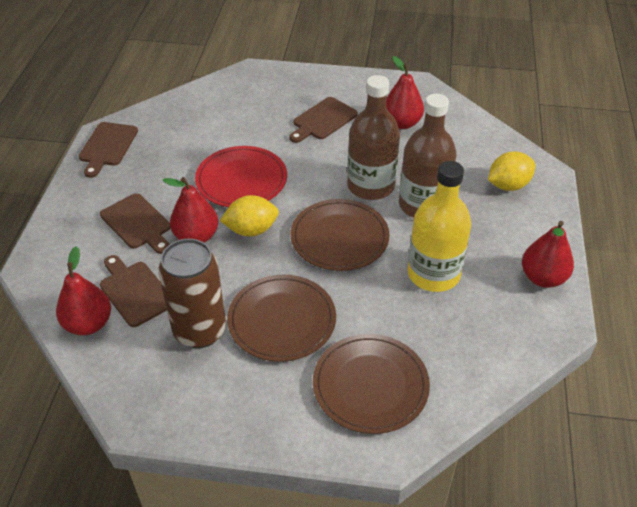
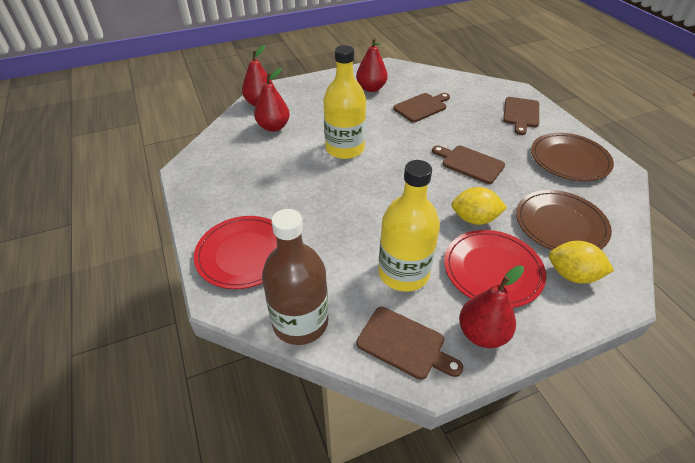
brown bottle: 2 -> 1
brown can: 1 -> 0
brown plate: 3 -> 2
red plate: 1 -> 2
yellow bottle: 1 -> 2

